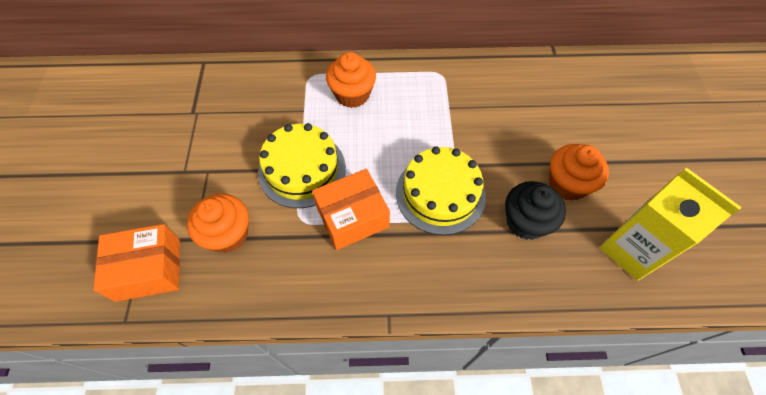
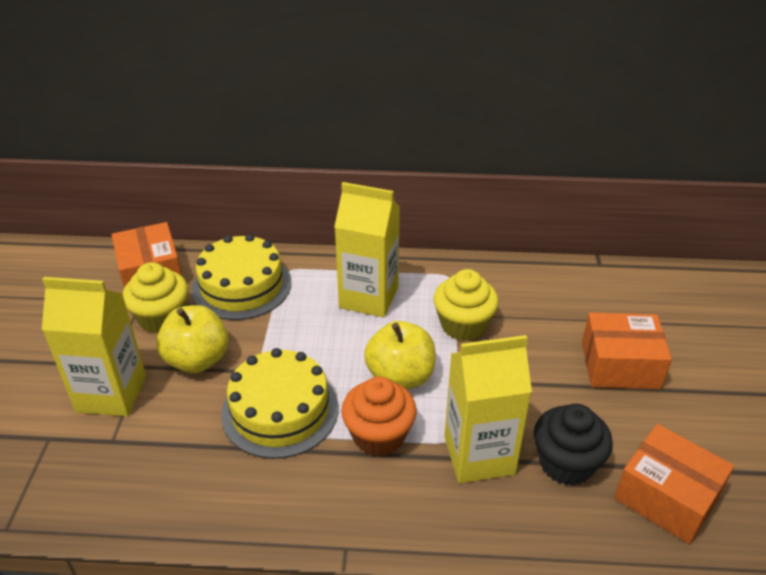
orange box: 2 -> 3
orange cupcake: 3 -> 1
yellow apple: 0 -> 2
yellow carton: 1 -> 3
yellow cupcake: 0 -> 2

